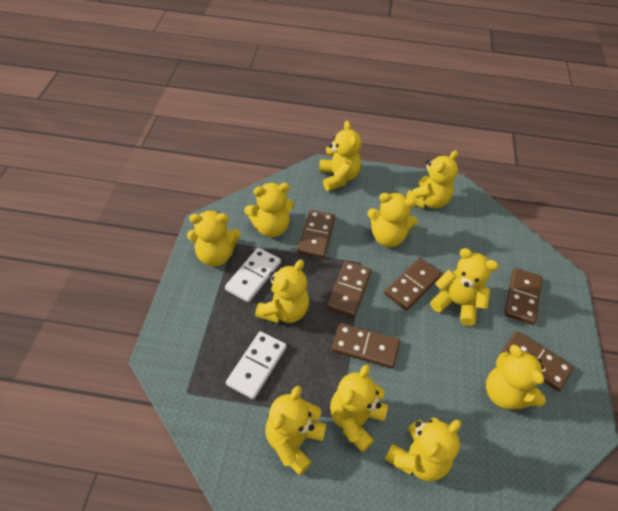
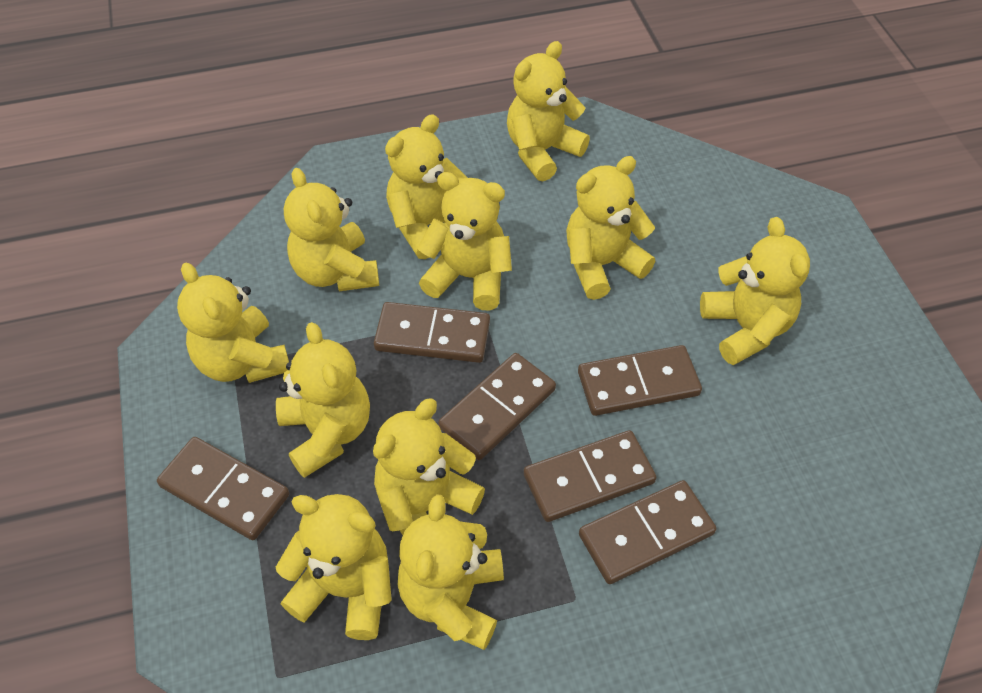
white domino: 2 -> 0

